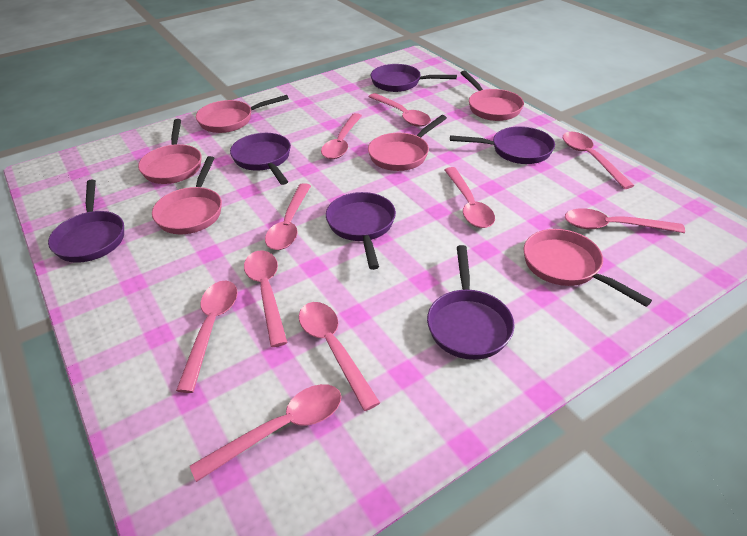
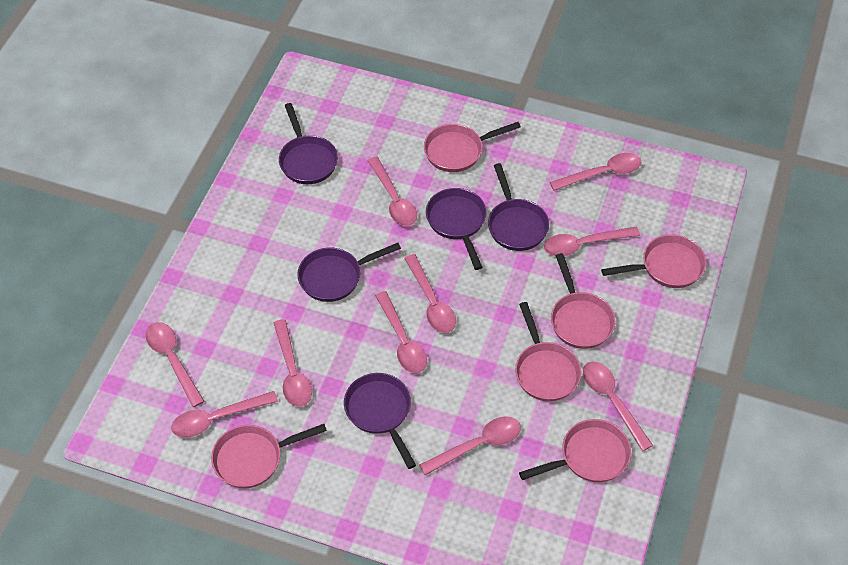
purple pan: 6 -> 5

